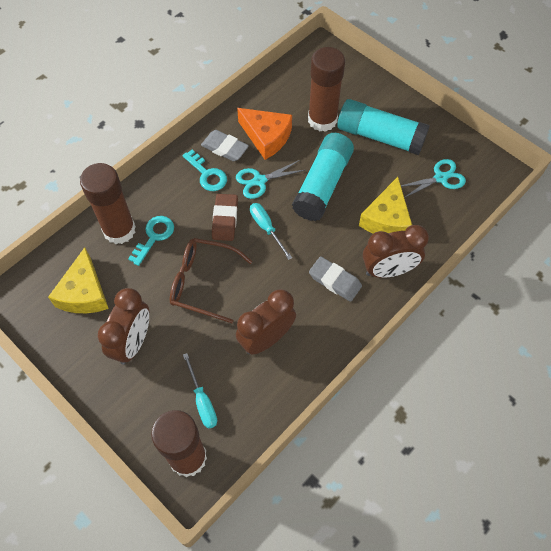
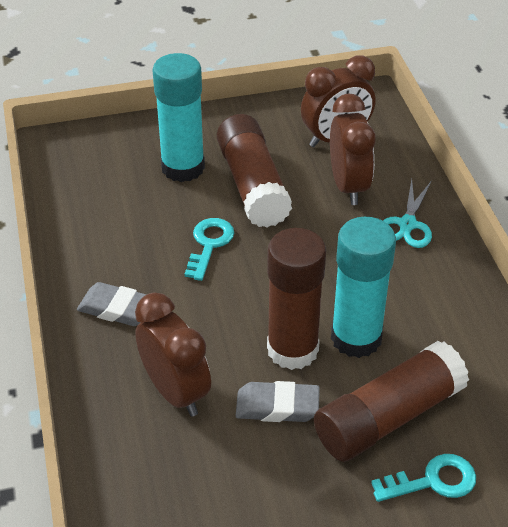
brown eraser: 1 -> 0
brown glasses: 1 -> 0
orange cheese: 1 -> 0
turquoise scissors: 2 -> 1
turquoise screwdriver: 2 -> 0
yellow cheese: 2 -> 0

